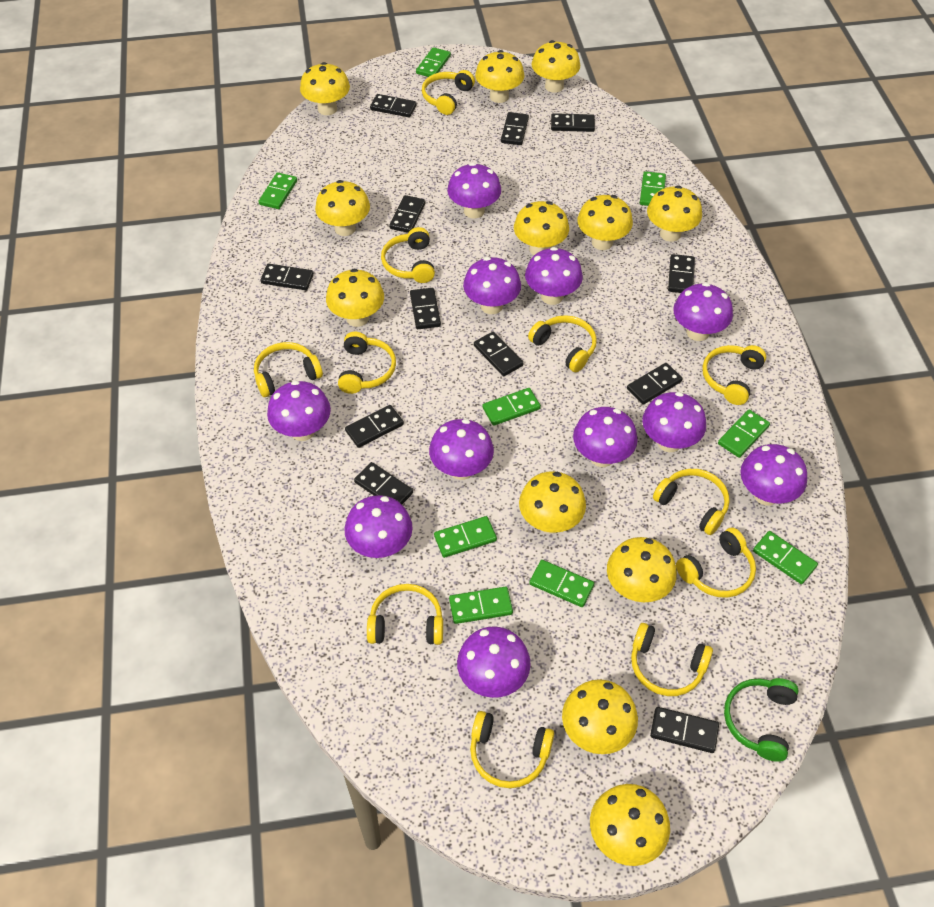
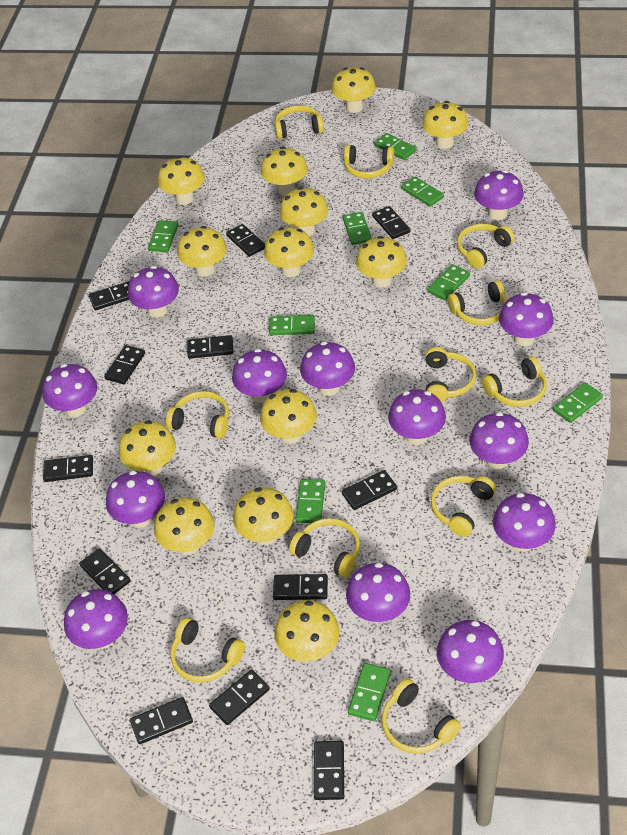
green headphones: 1 -> 0
purple mushroom: 11 -> 13
yellow mushroom: 12 -> 13

